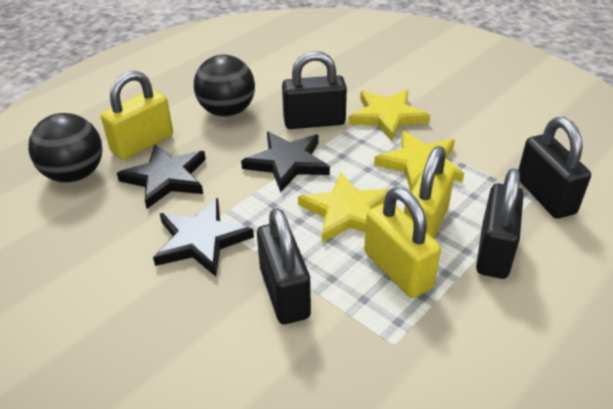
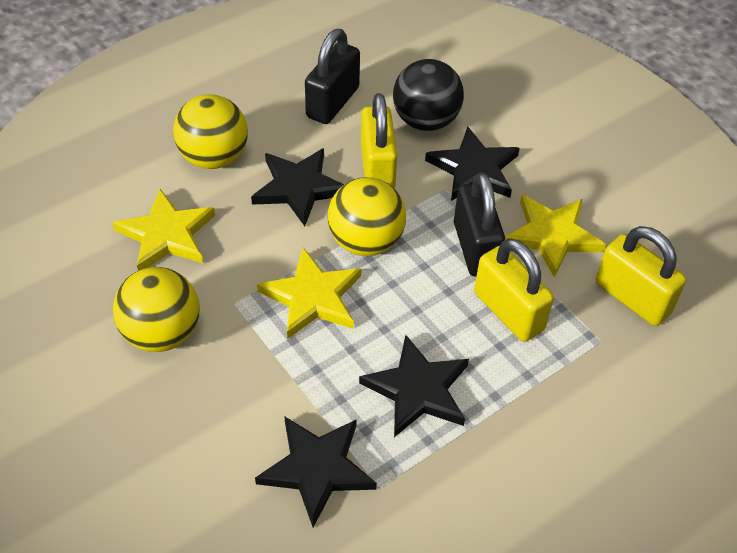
black ball: 2 -> 1
black padlock: 4 -> 2
black star: 3 -> 4
yellow ball: 0 -> 3

